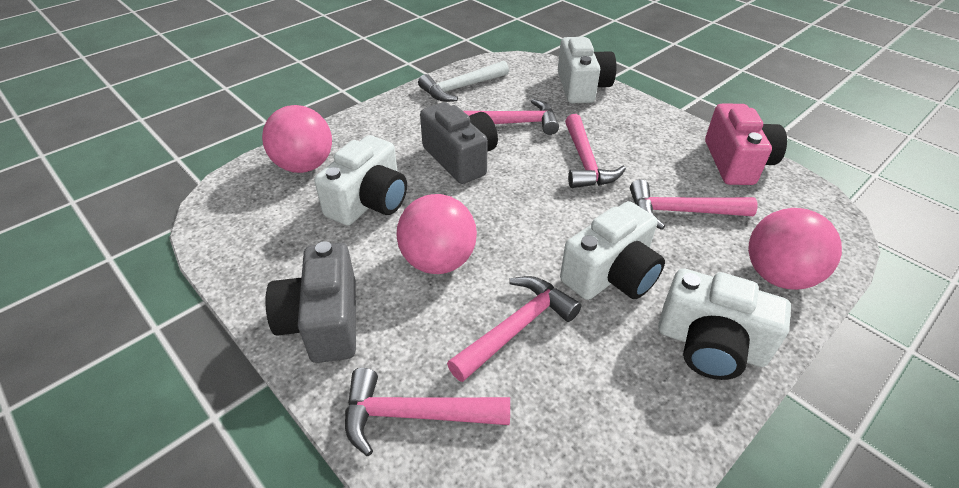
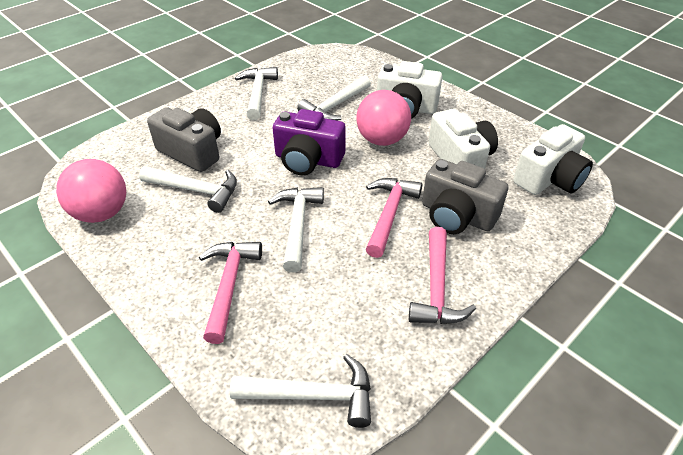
pink ball: 3 -> 2
pink camera: 1 -> 0
pink hammer: 5 -> 3
purple camera: 0 -> 1
white camera: 4 -> 3
white hammer: 1 -> 5

